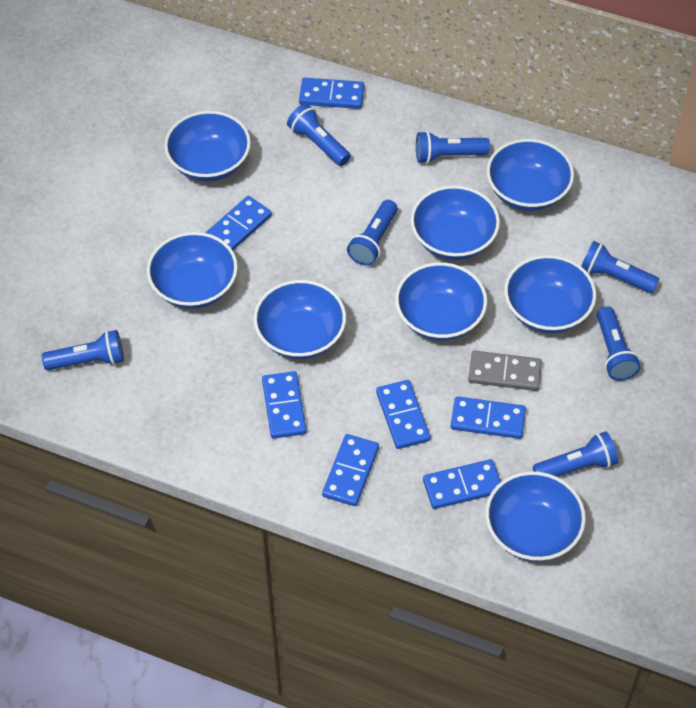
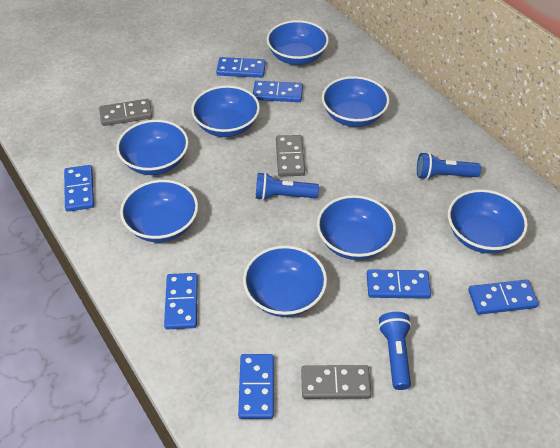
blue flashlight: 7 -> 3
grey domino: 1 -> 3

